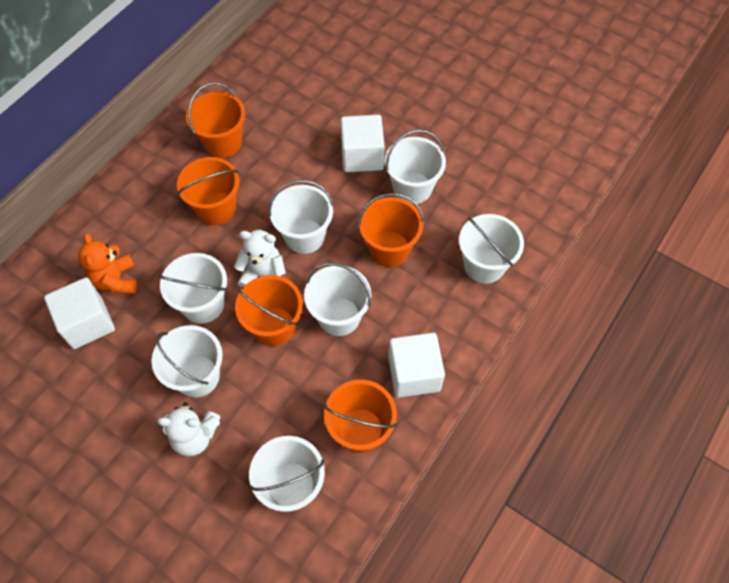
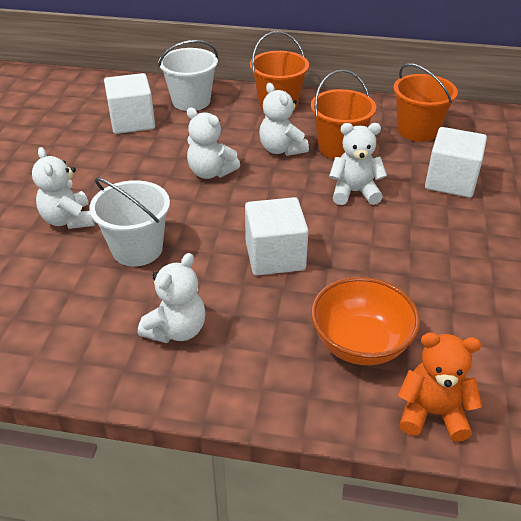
orange bowl: 0 -> 1
orange bucket: 5 -> 3
white bucket: 7 -> 2
white teddy bear: 2 -> 5

